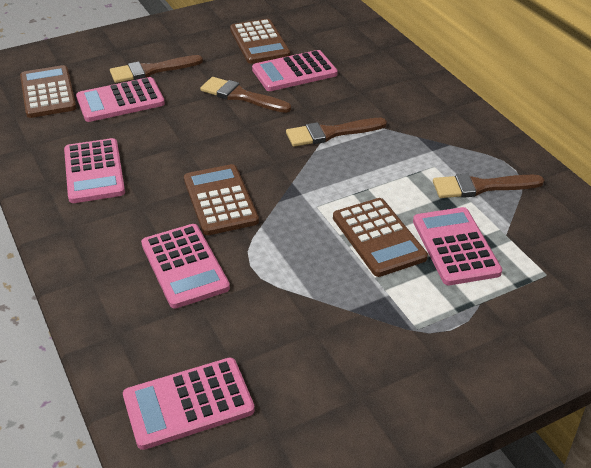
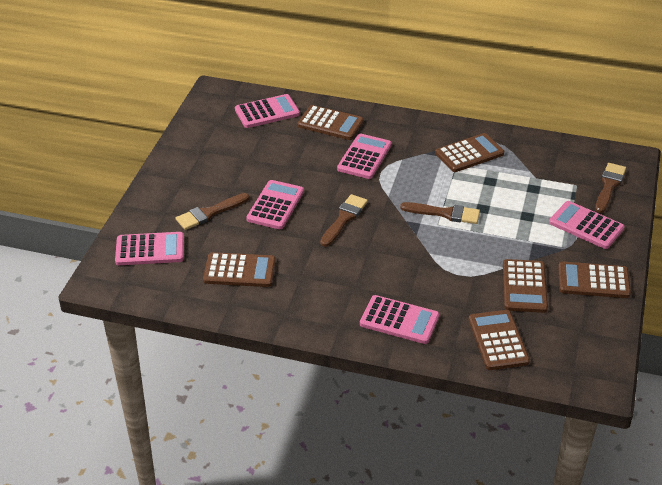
brown calculator: 4 -> 6

